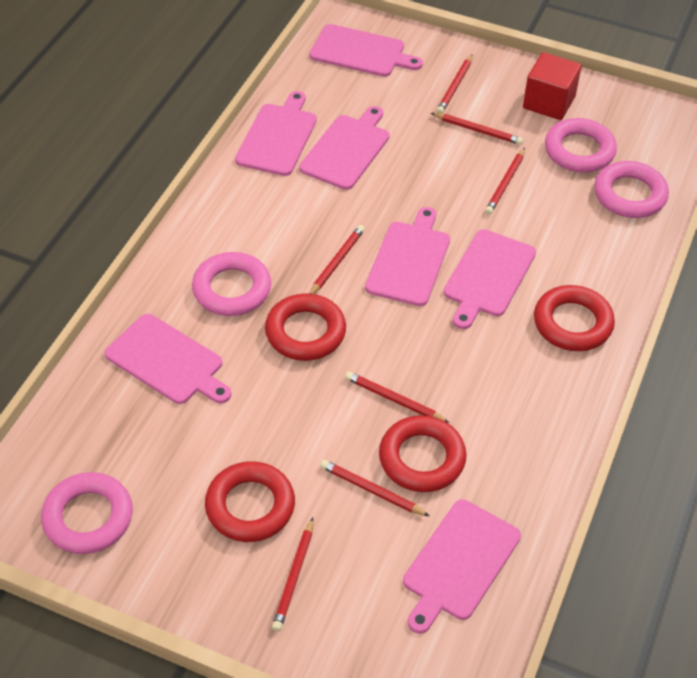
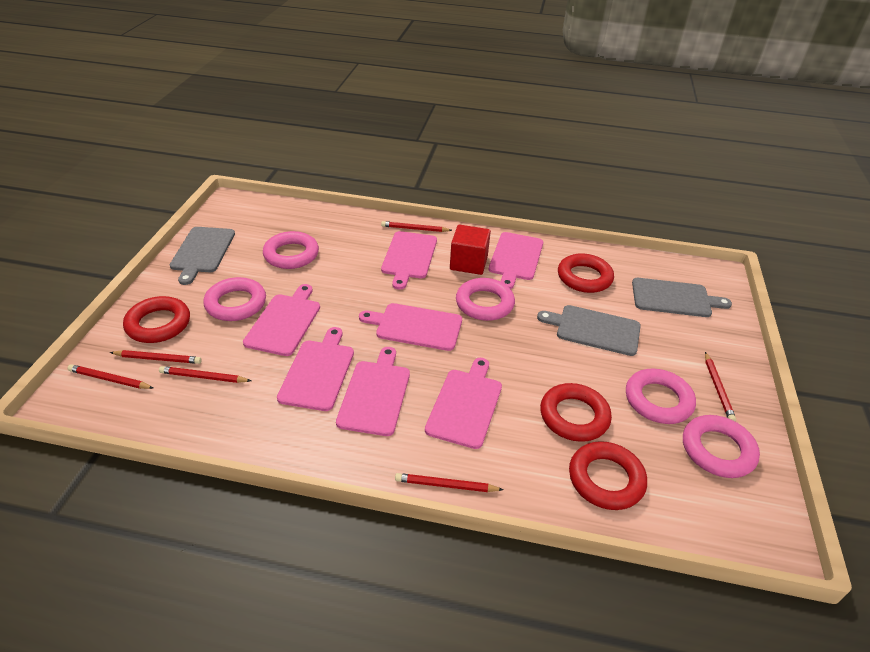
grey cutting board: 0 -> 3
pink ring: 4 -> 5
red pencil: 7 -> 6

